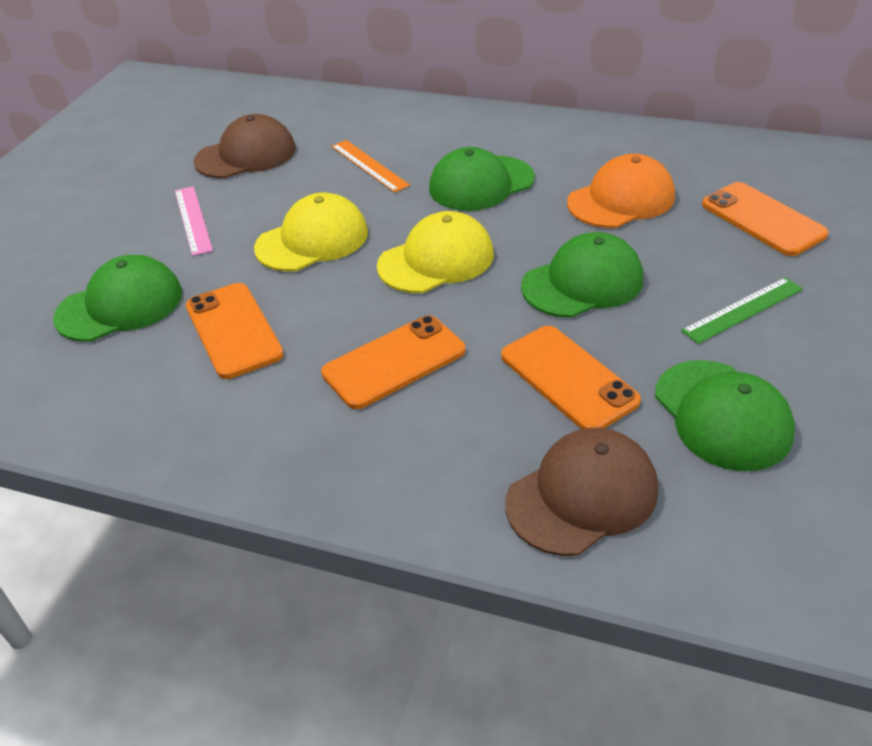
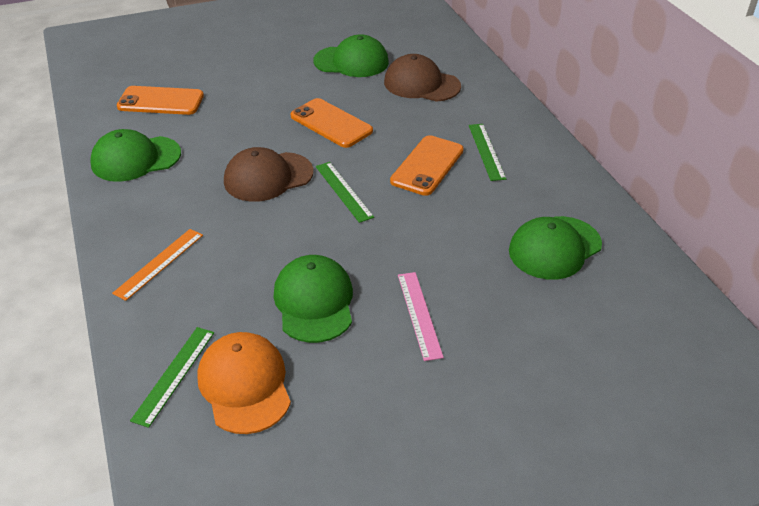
green ruler: 1 -> 3
orange phone: 4 -> 3
yellow cap: 2 -> 0

